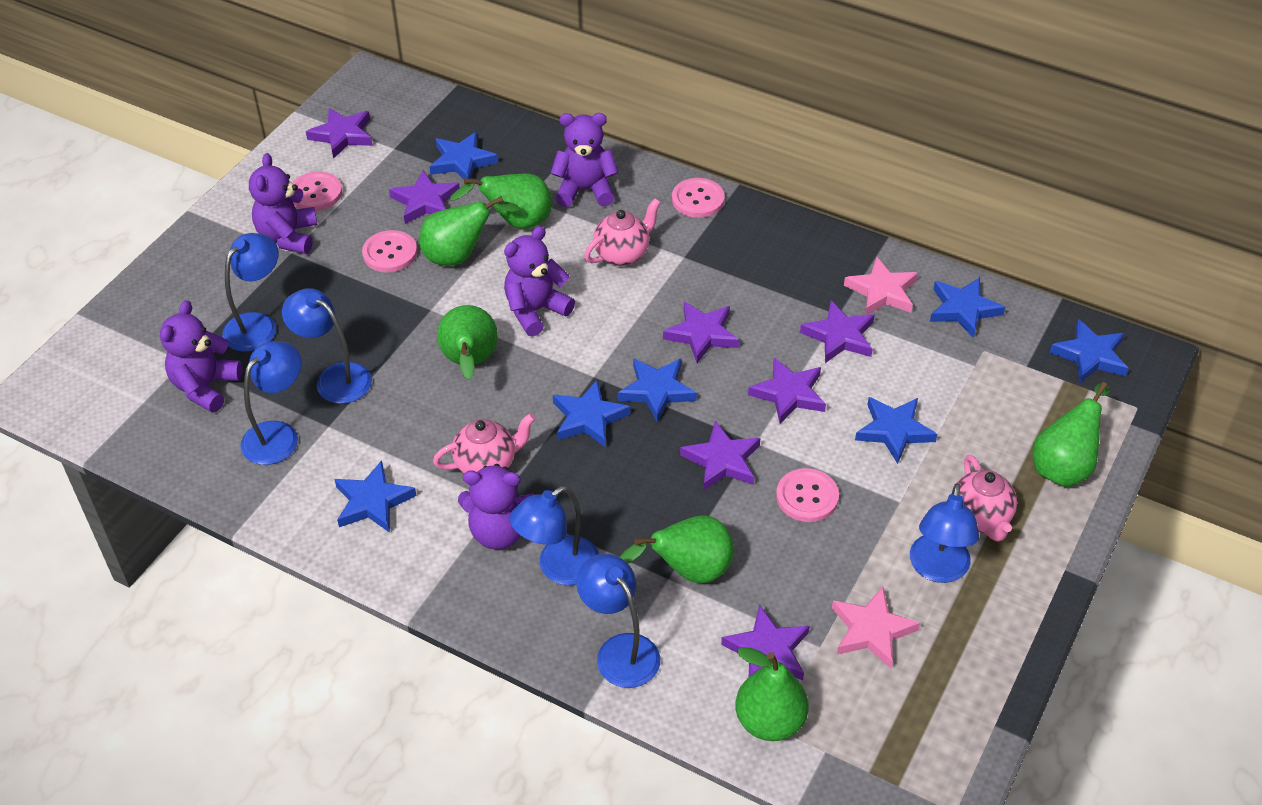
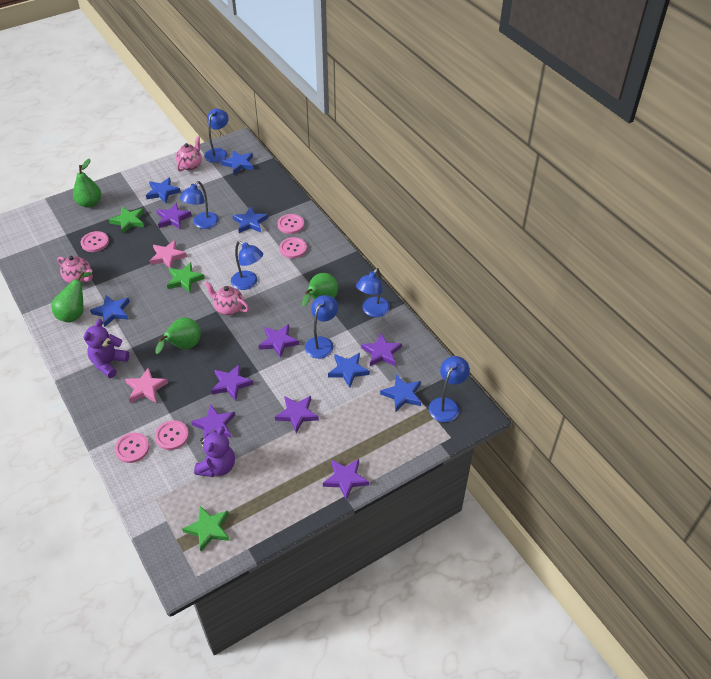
blue star: 7 -> 6
green pear: 6 -> 4
green star: 0 -> 3
pink button: 4 -> 5
purple teddy bear: 5 -> 2

